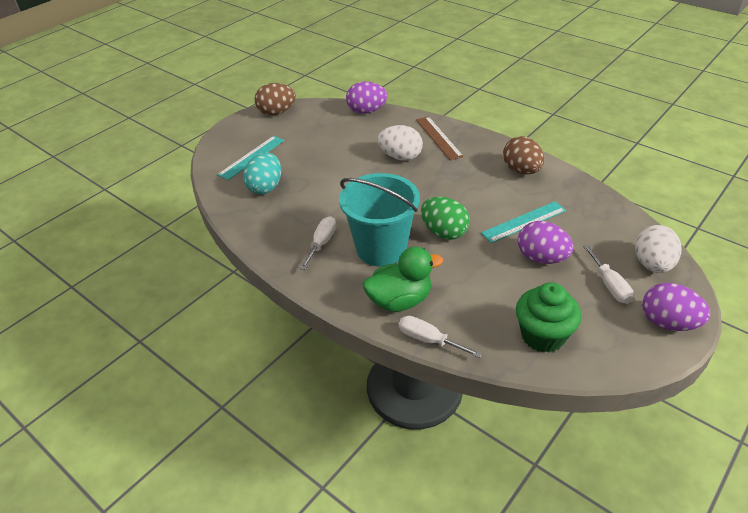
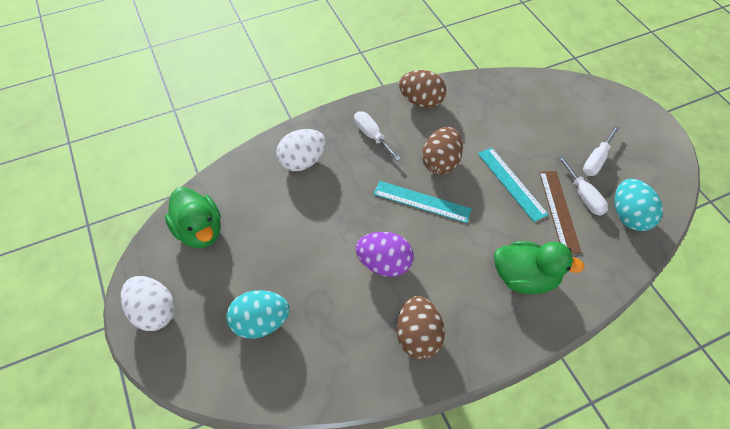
brown egg: 2 -> 3
green cupcake: 1 -> 0
green duck: 1 -> 2
green egg: 1 -> 0
purple egg: 3 -> 1
turquoise bucket: 1 -> 0
turquoise egg: 1 -> 2

